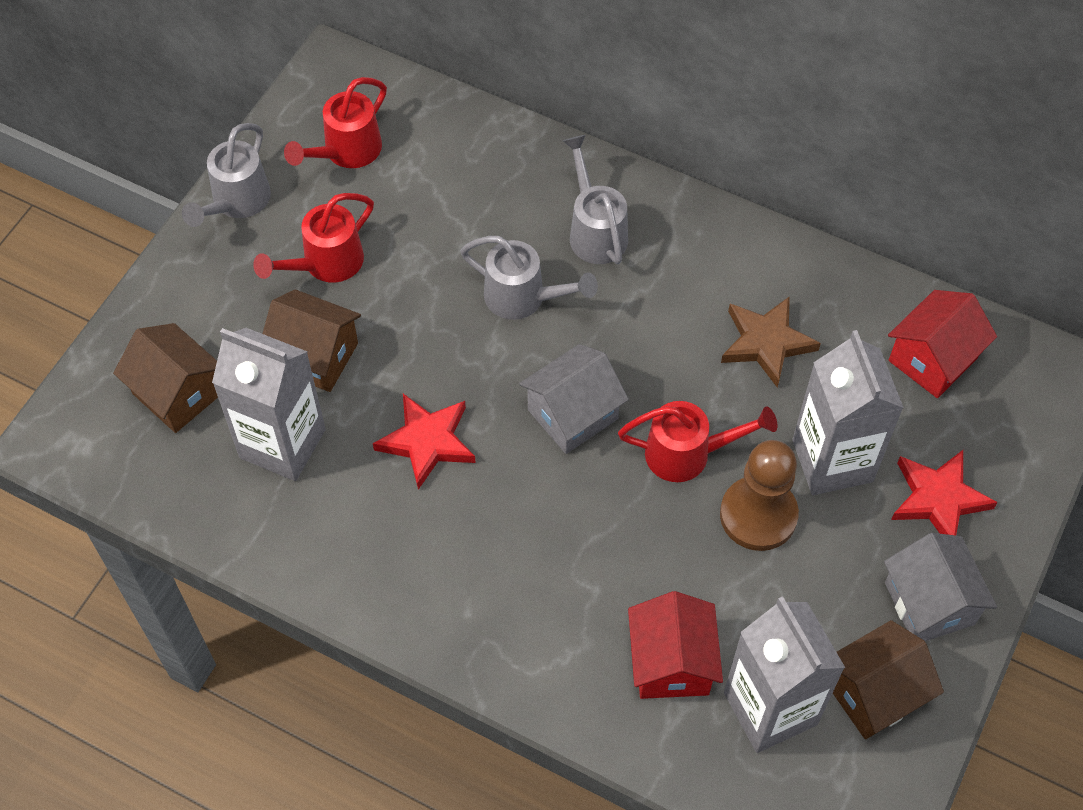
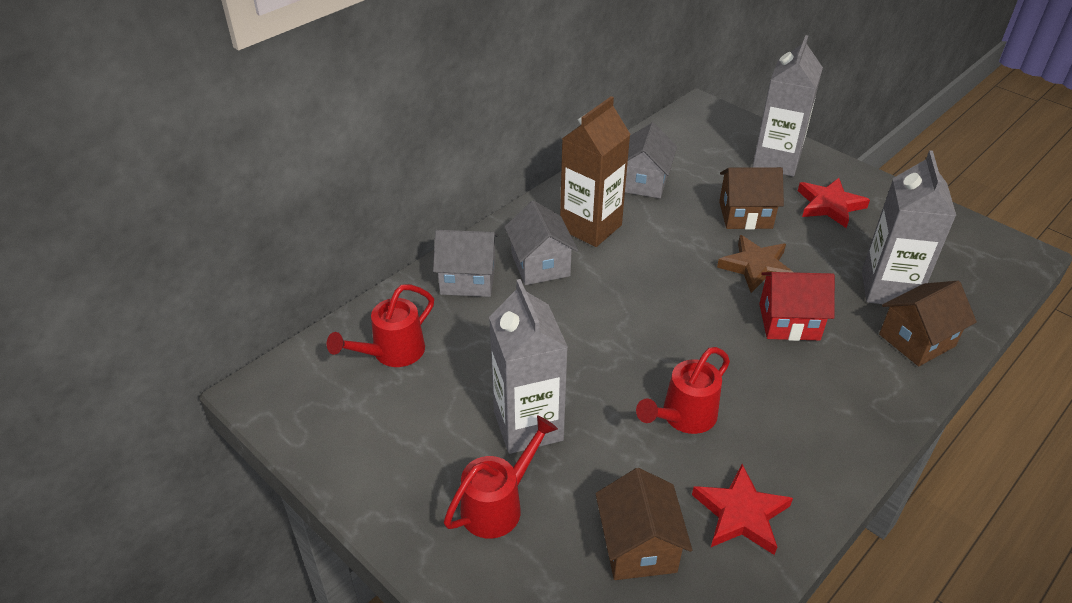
brown carton: 0 -> 1
brown pawn: 1 -> 0
grey house: 2 -> 3
grey watering can: 3 -> 0
red house: 2 -> 1

